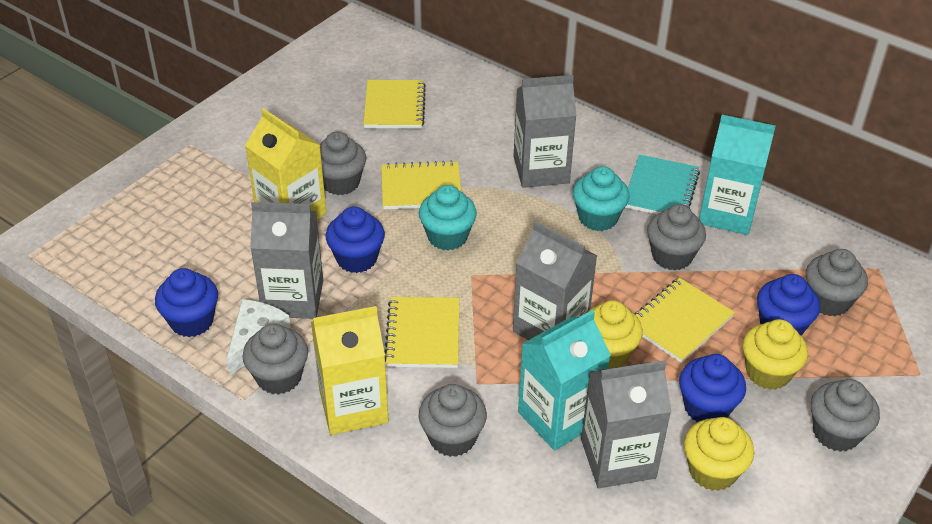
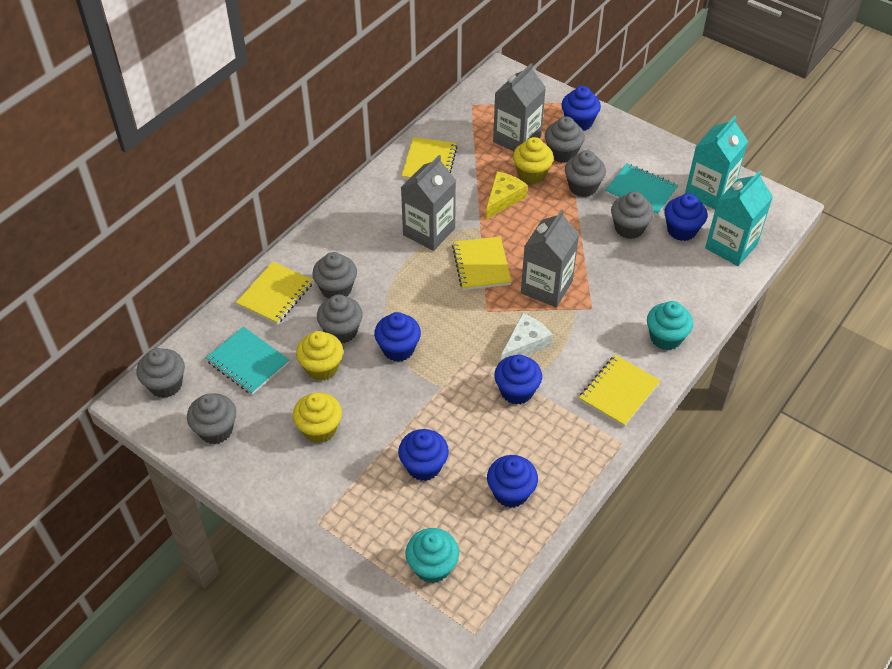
blue cupcake: 4 -> 6
grey carton: 4 -> 3
grey cupcake: 6 -> 7
turquoise notebook: 1 -> 2
yellow carton: 2 -> 0
yellow cheese: 0 -> 1

